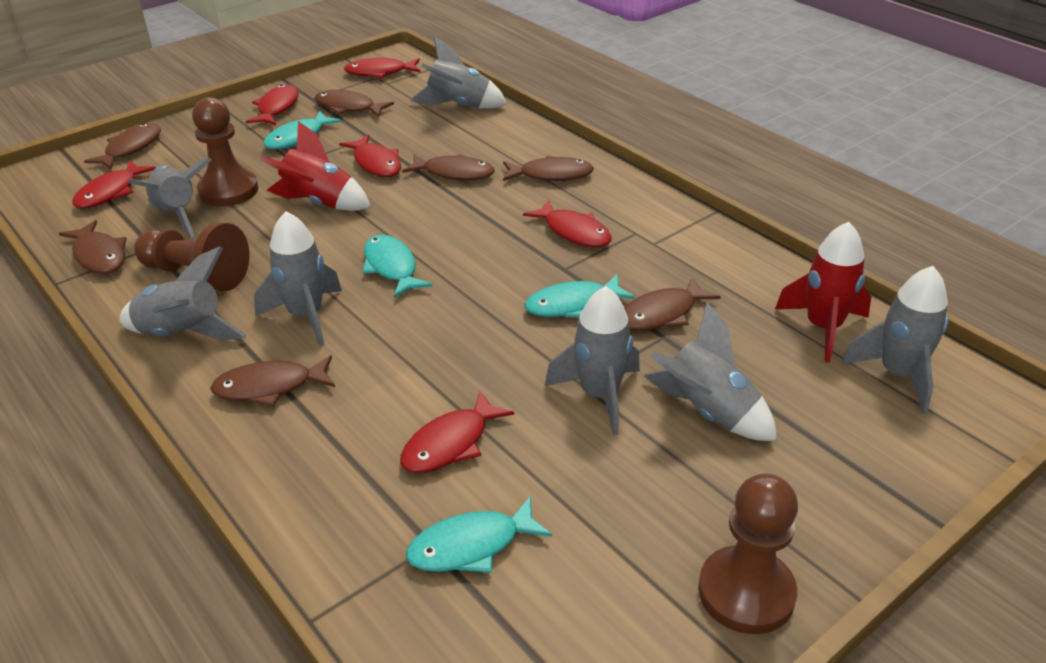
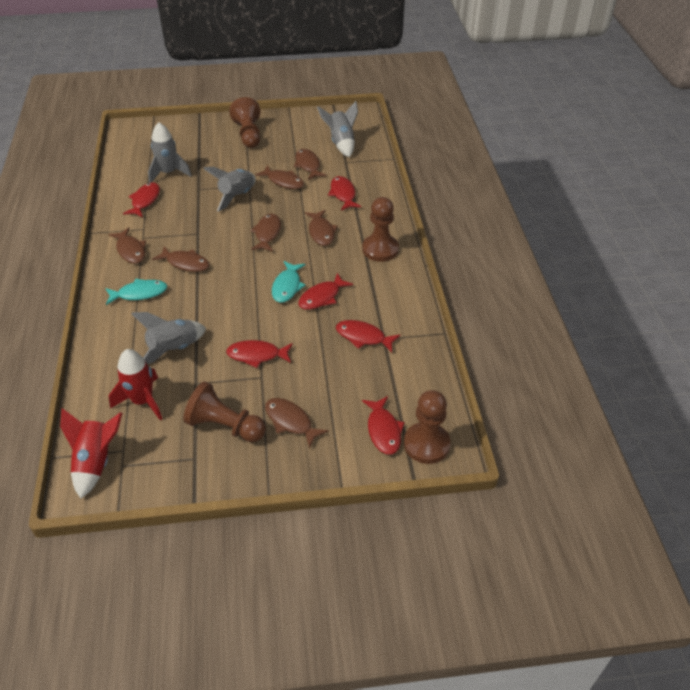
brown pawn: 3 -> 4
grey rocket: 7 -> 4
turquoise fish: 4 -> 2

